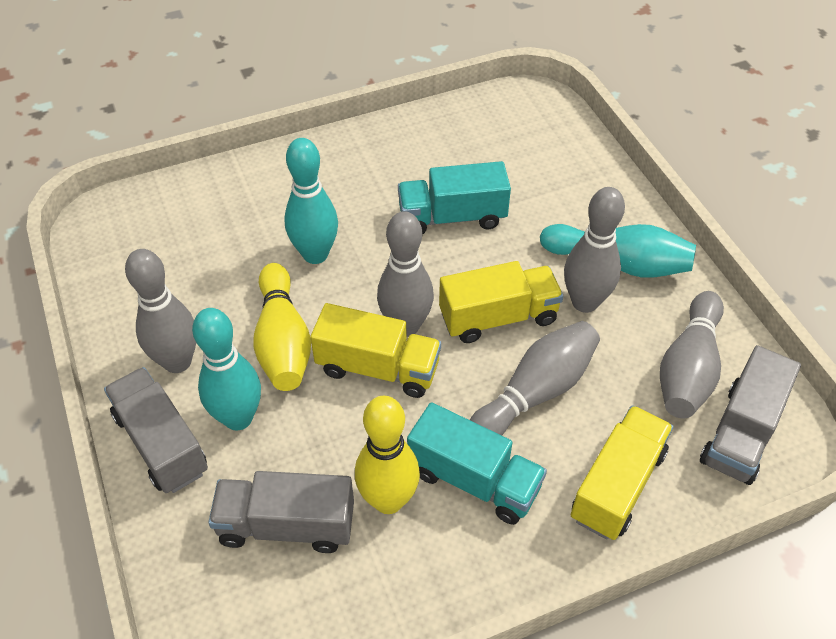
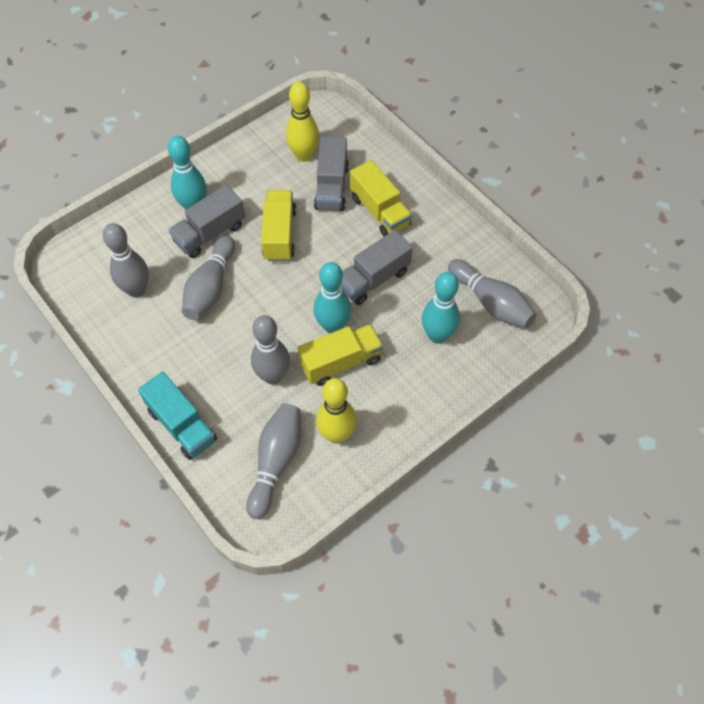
turquoise truck: 2 -> 1

